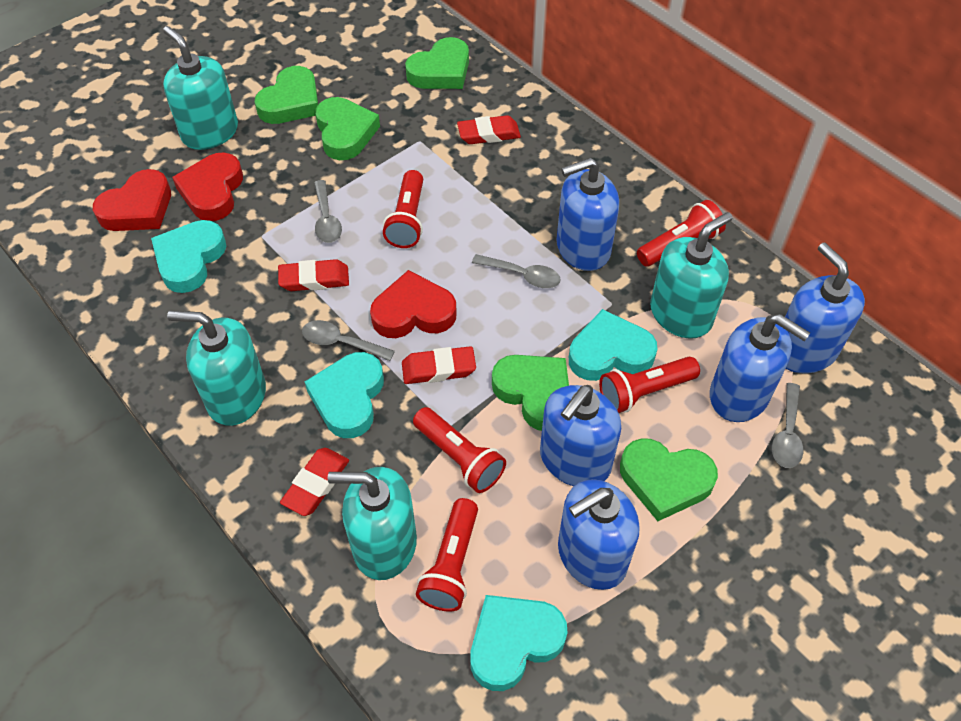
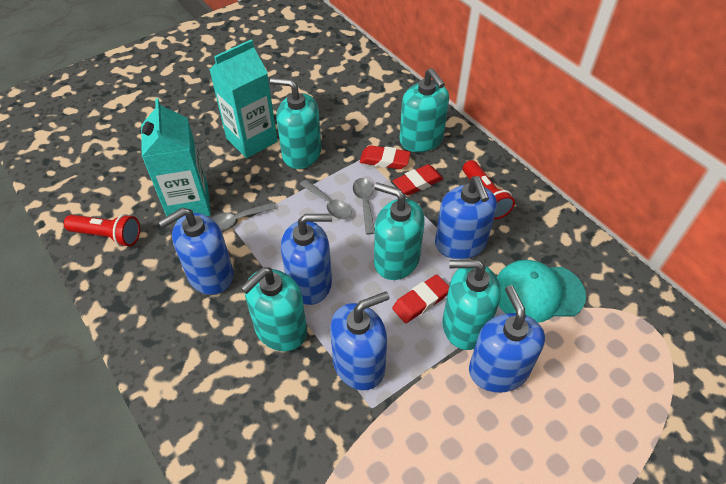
green heart: 5 -> 0
grey spoon: 4 -> 3
red eraser: 4 -> 3
red flashlight: 5 -> 2
red heart: 3 -> 0
turquoise cap: 0 -> 1
turquoise carton: 0 -> 2
turquoise heart: 4 -> 0
turquoise soap dispenser: 4 -> 5

